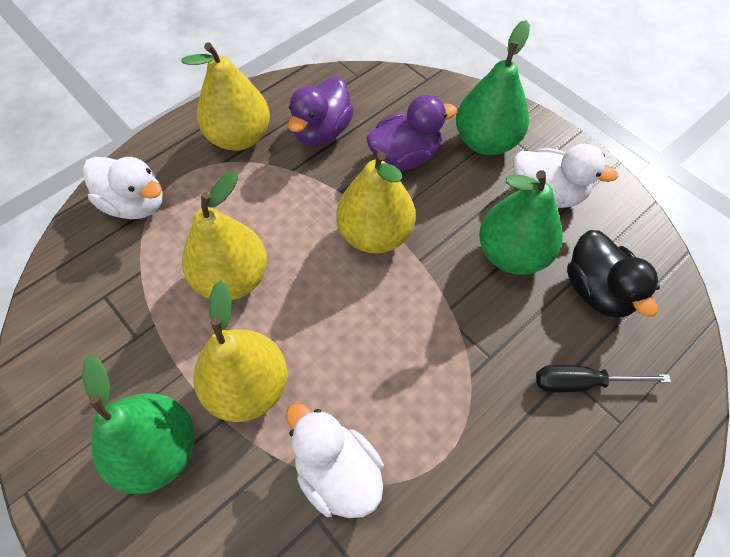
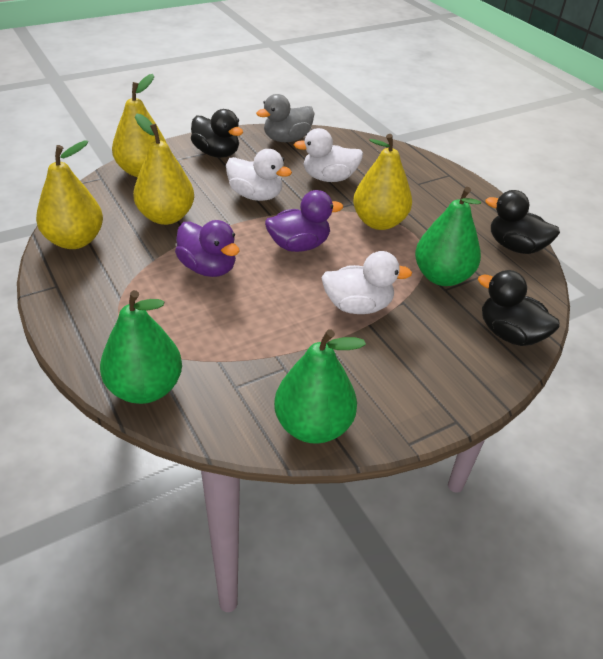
black duck: 1 -> 3
black screwdriver: 1 -> 0
grey duck: 0 -> 1

